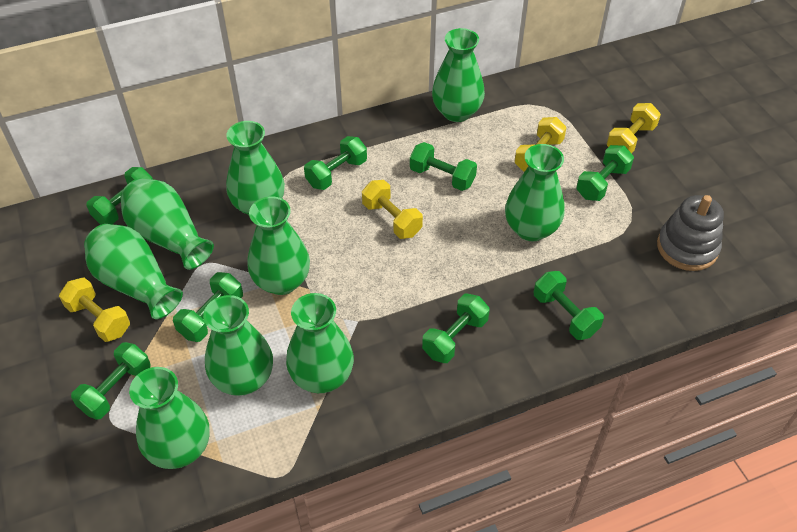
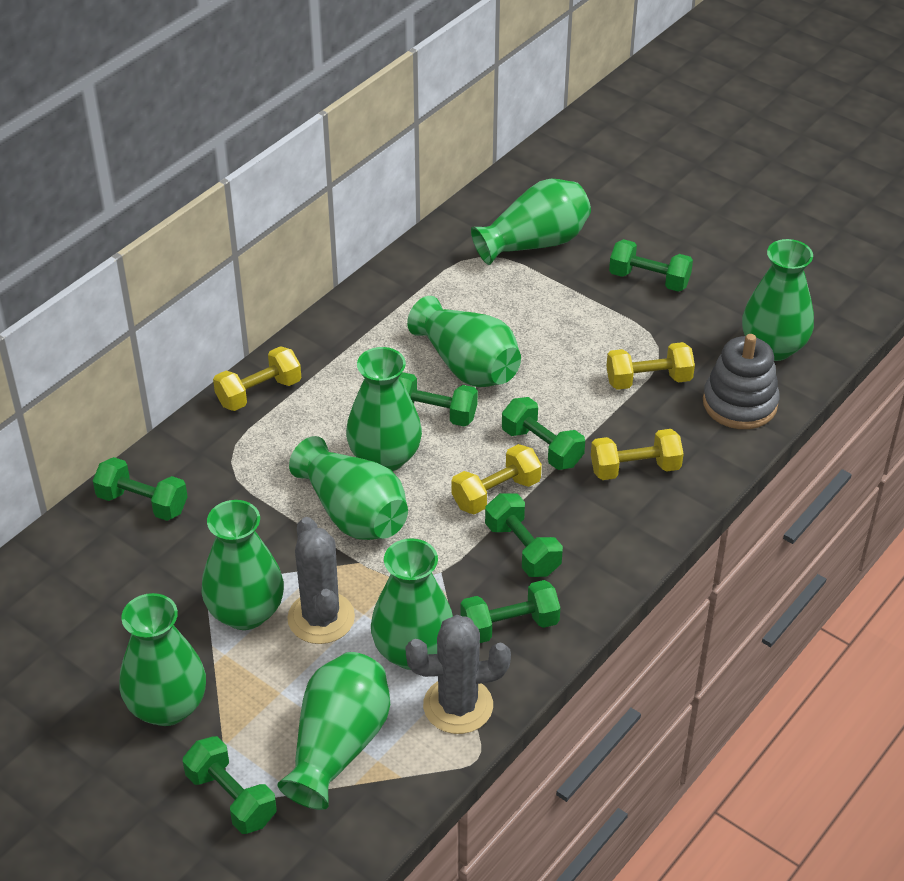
green dumbbell: 8 -> 7
grey cactus: 0 -> 2

